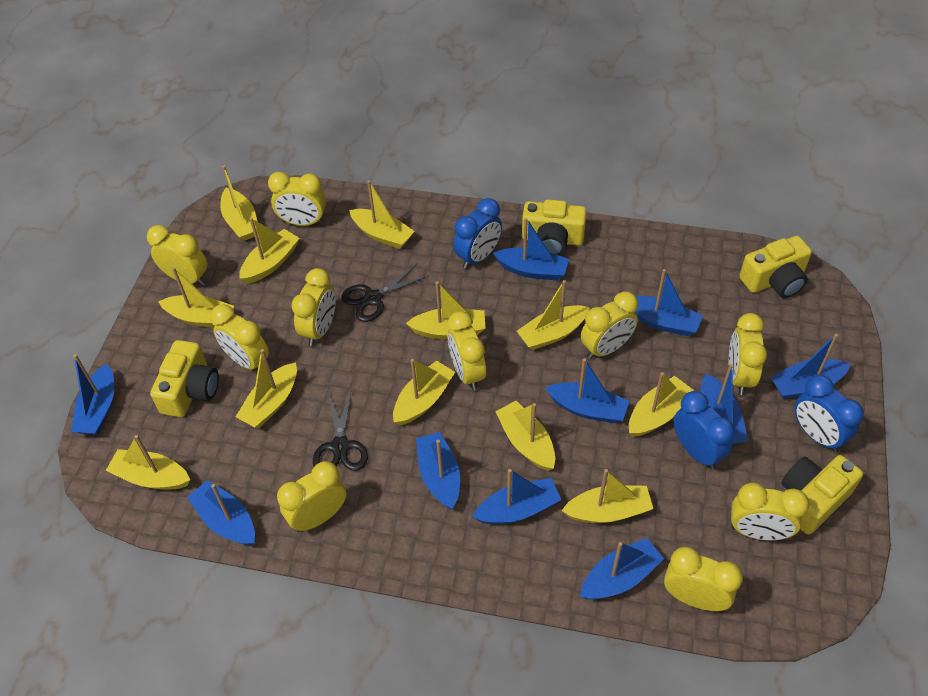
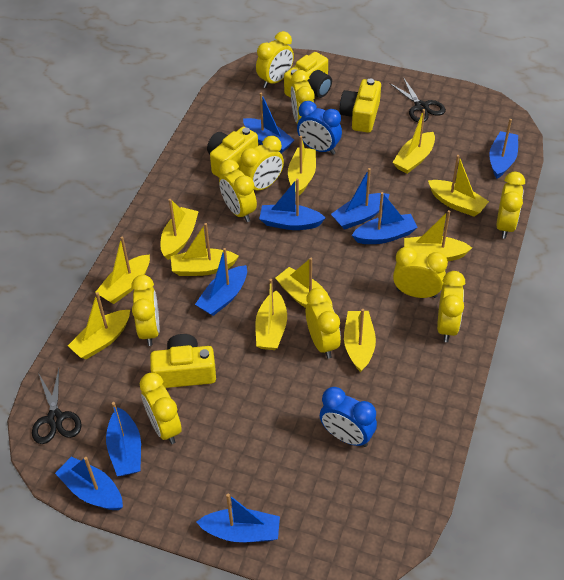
blue boat: 10 -> 9
blue clock: 3 -> 2
yellow boat: 12 -> 11

